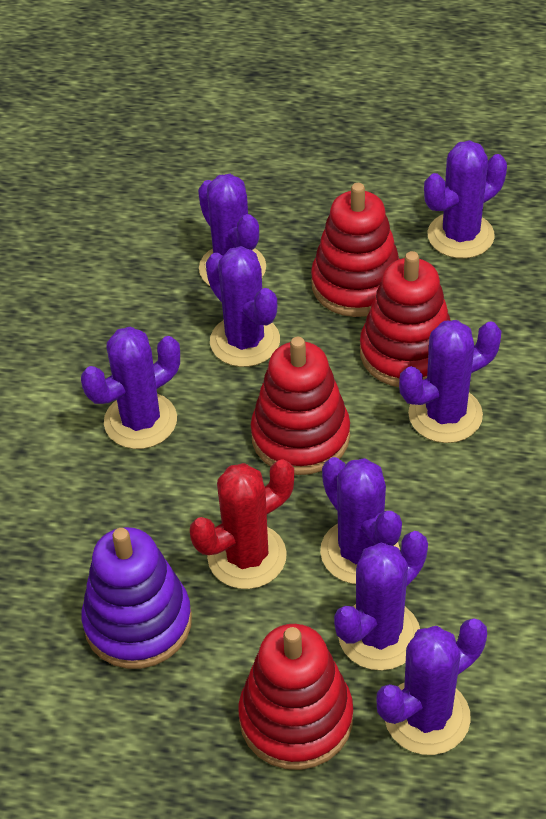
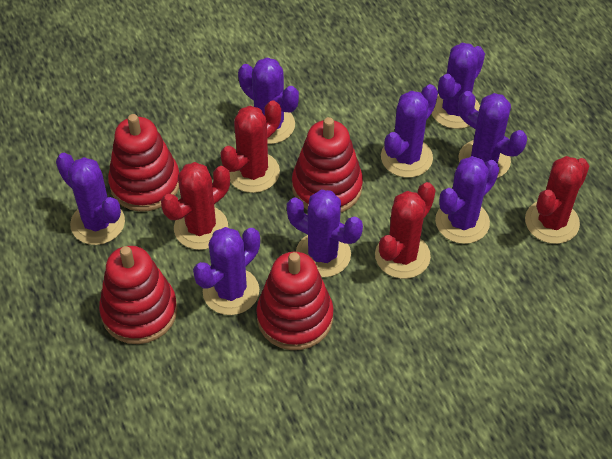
purple stacking toy: 1 -> 0
red cactus: 1 -> 4

